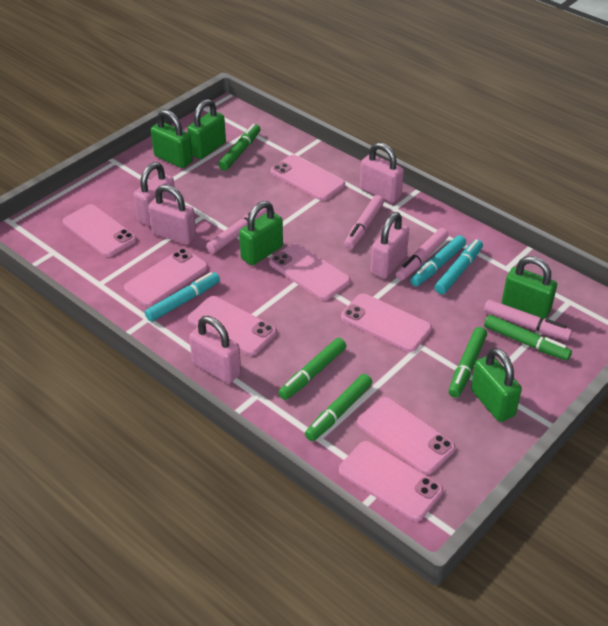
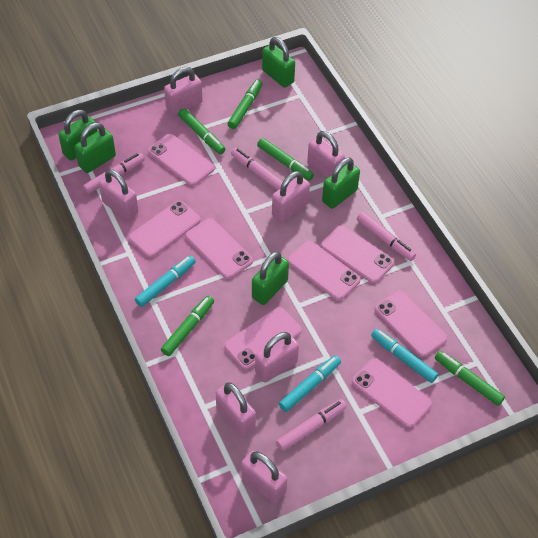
pink padlock: 5 -> 7

